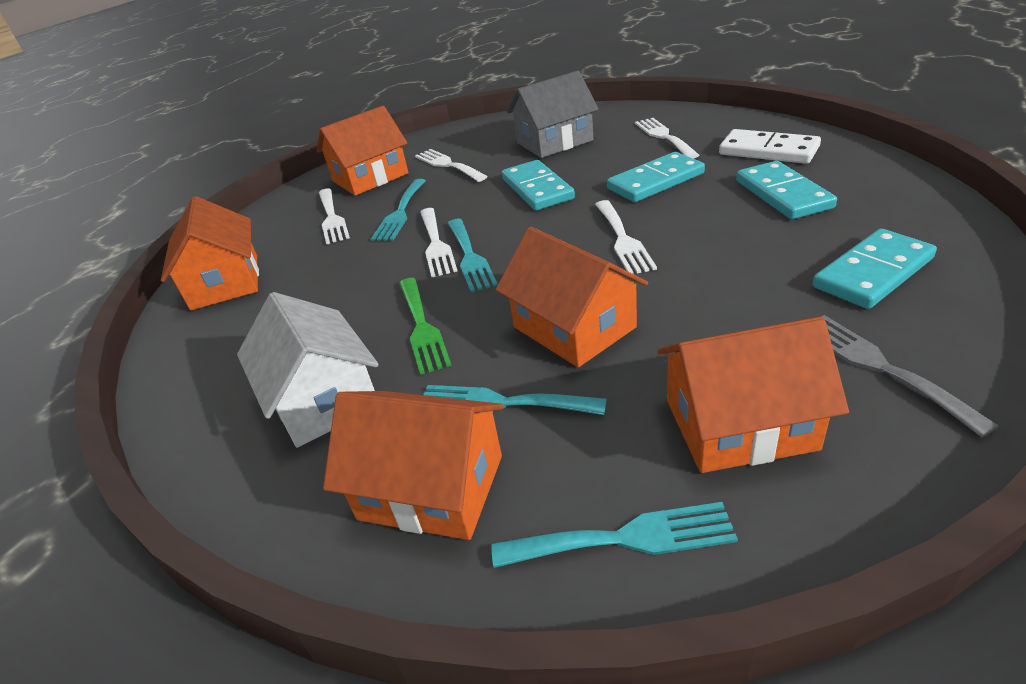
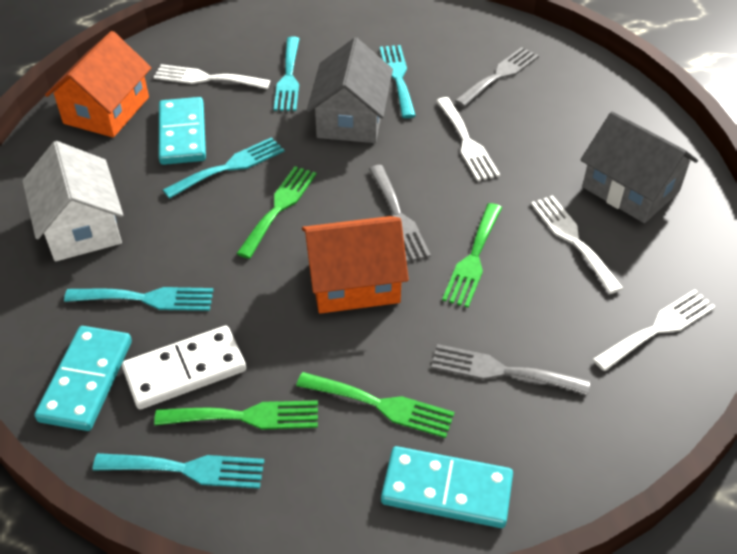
green fork: 1 -> 4
grey fork: 1 -> 3
grey house: 1 -> 2
orange house: 5 -> 2
turquoise domino: 4 -> 3
turquoise fork: 4 -> 5
white fork: 5 -> 4

